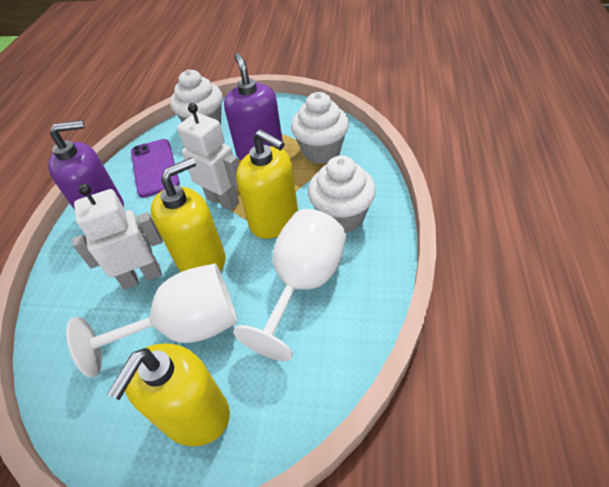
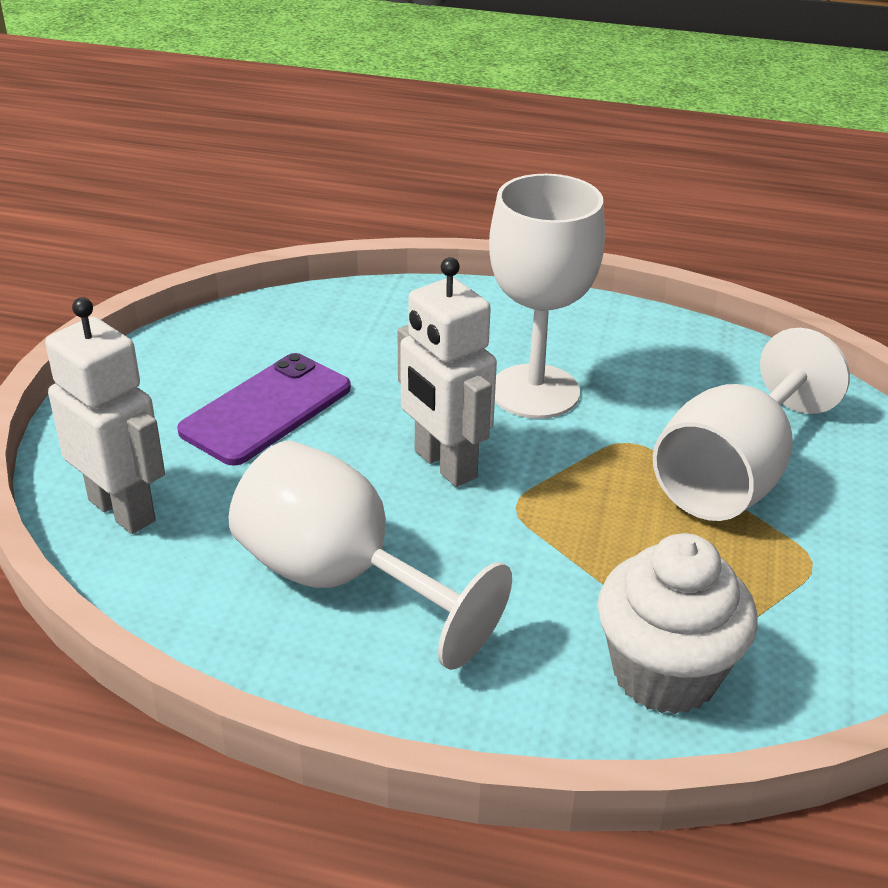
purple soap dispenser: 2 -> 0
white cupcake: 3 -> 1
white goblet: 2 -> 3
yellow soap dispenser: 3 -> 0

